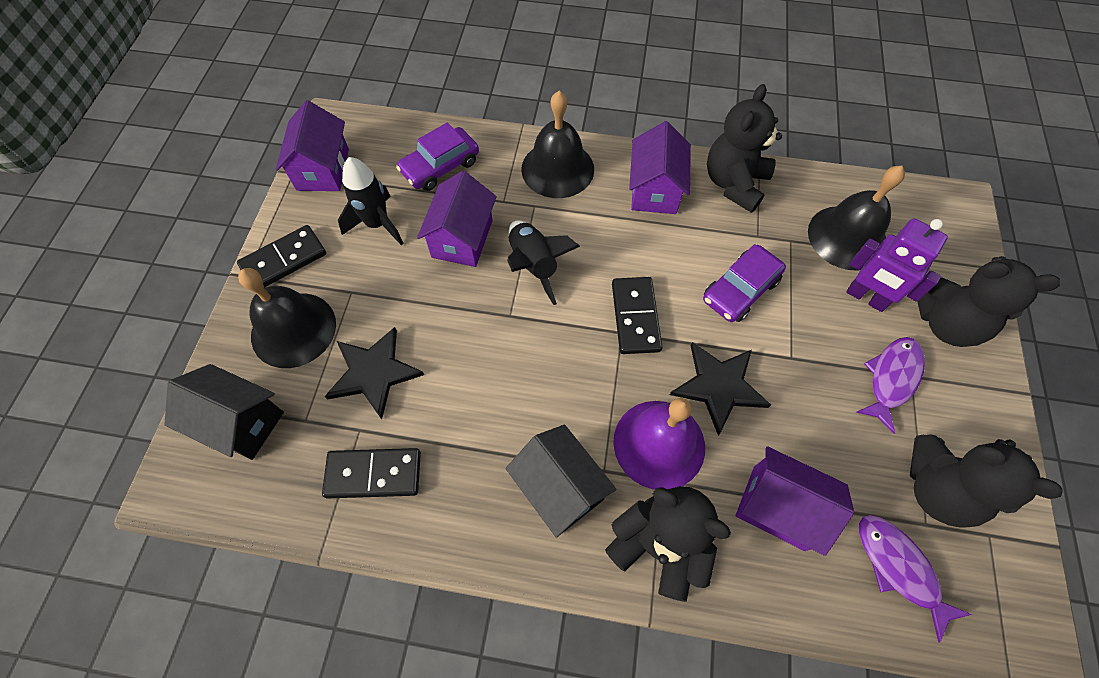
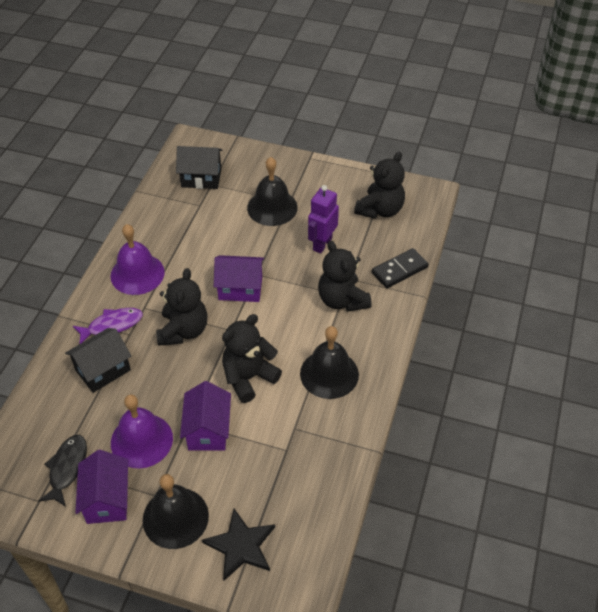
black domino: 3 -> 1
black fish: 0 -> 1
black rocket: 2 -> 0
black star: 2 -> 1
purple bell: 1 -> 2
purple car: 2 -> 0
purple fish: 2 -> 1
purple house: 4 -> 3

